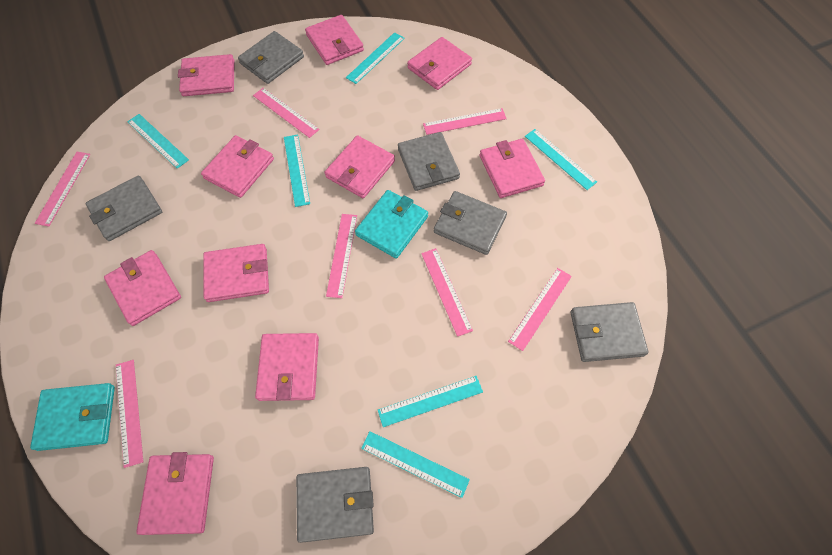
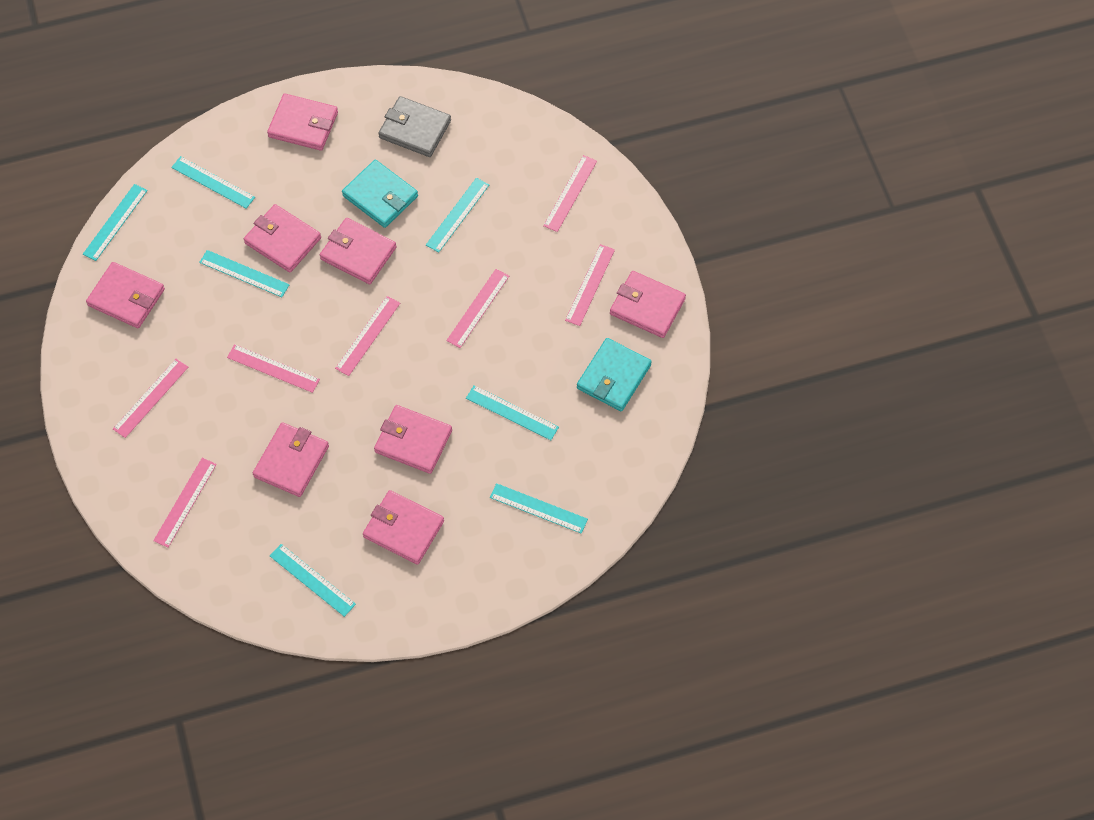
grey wallet: 6 -> 1
pink wallet: 10 -> 8
turquoise ruler: 6 -> 7

